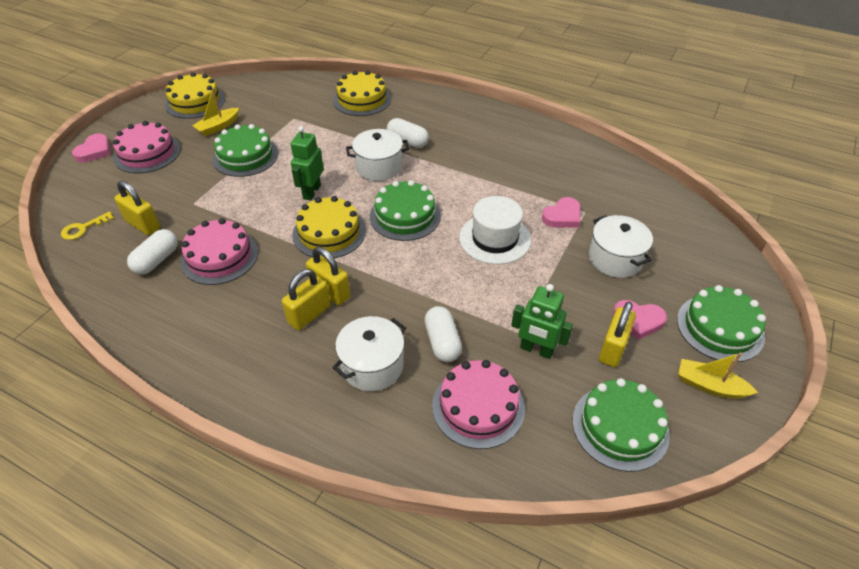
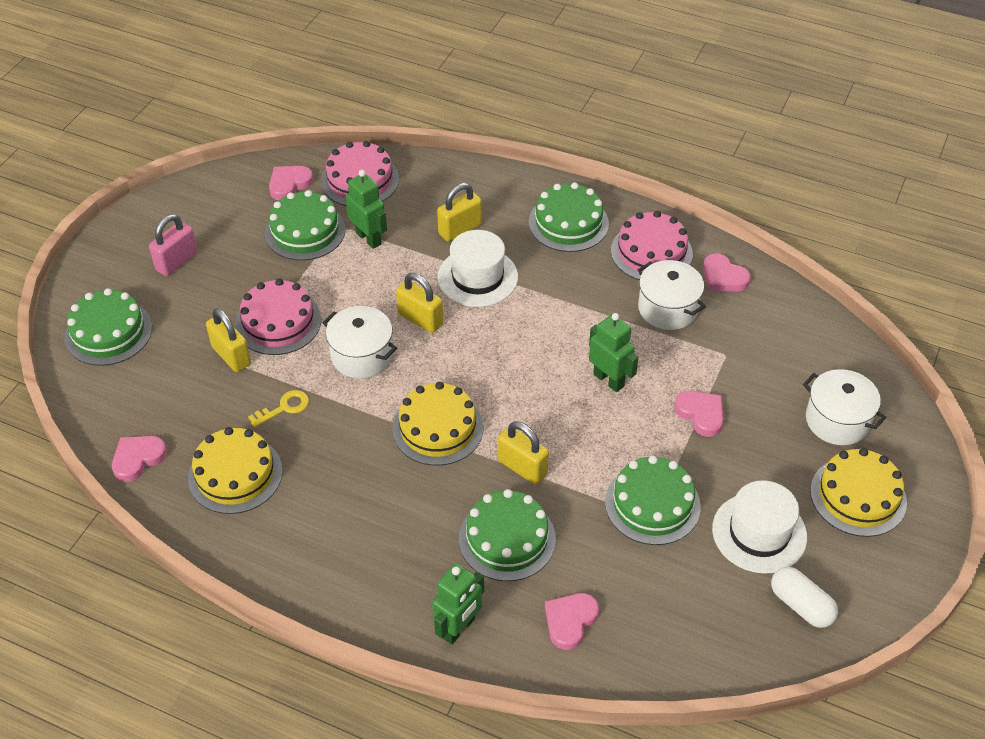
green cake: 4 -> 5
green robot: 2 -> 3
pink heart: 3 -> 5
pink padlock: 0 -> 1
white capsule: 3 -> 1
white hat: 1 -> 2
yellow boat: 2 -> 0

